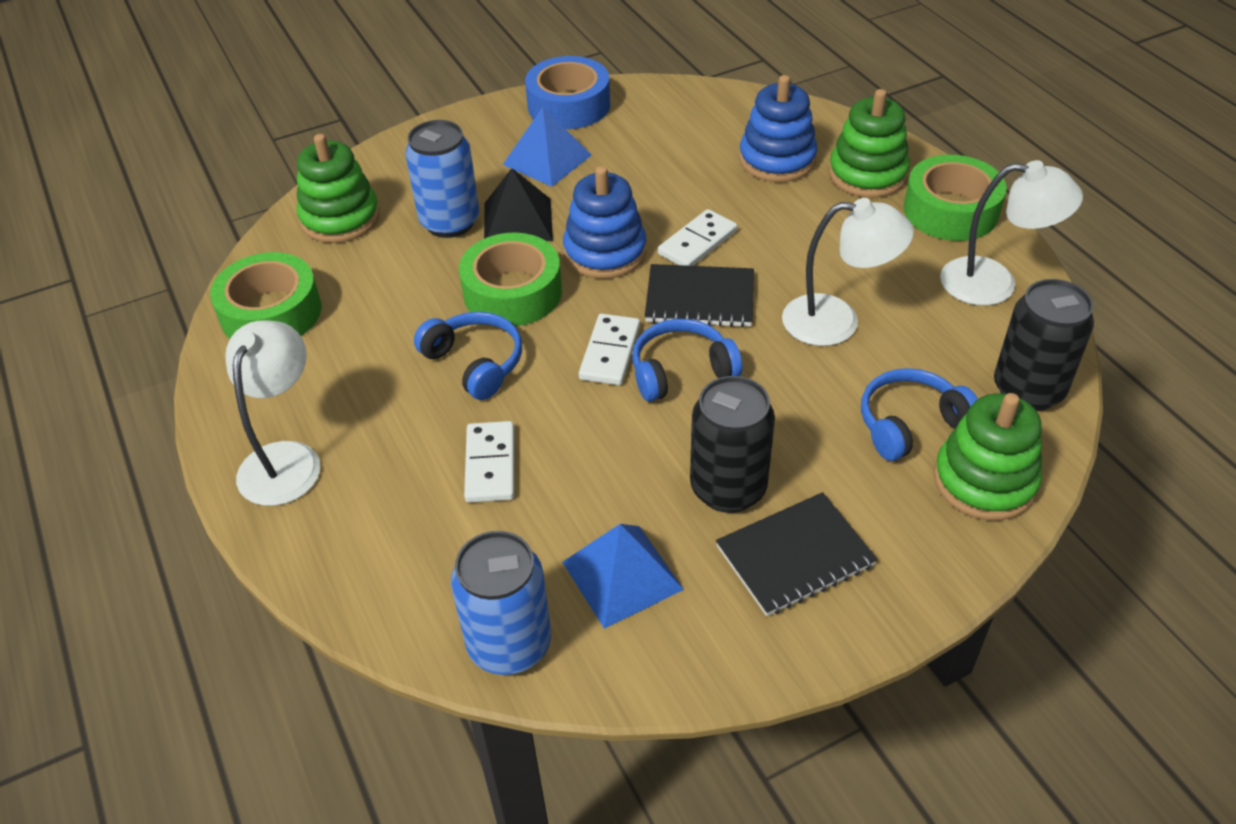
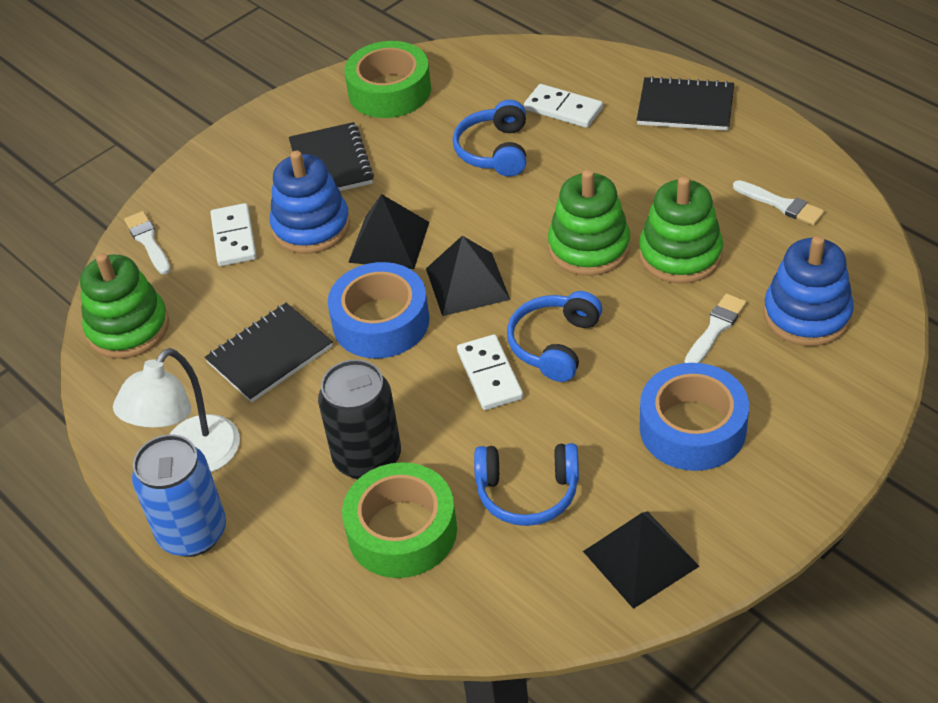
black can: 2 -> 1
black notebook: 2 -> 3
black pyramid: 1 -> 3
blue can: 2 -> 1
blue pyramid: 2 -> 0
blue tape: 1 -> 2
green tape: 3 -> 2
white brush: 0 -> 3
white lamp: 3 -> 1

